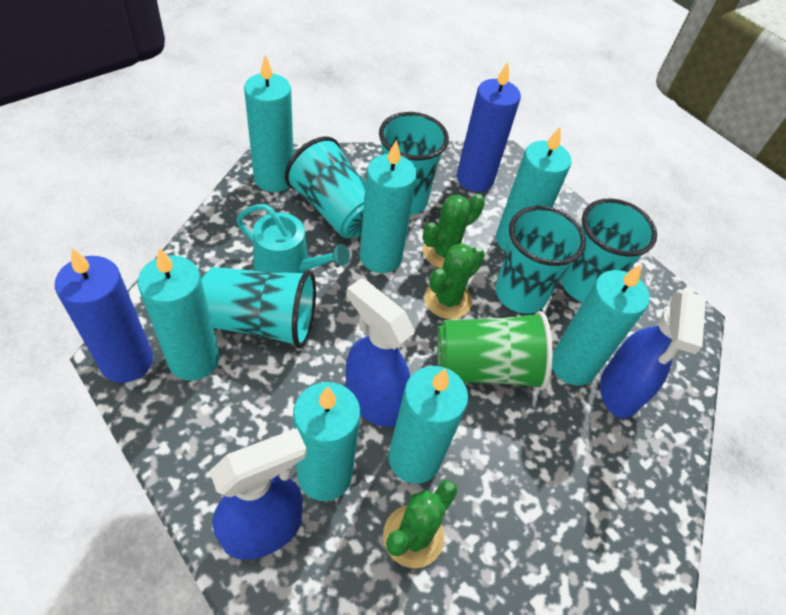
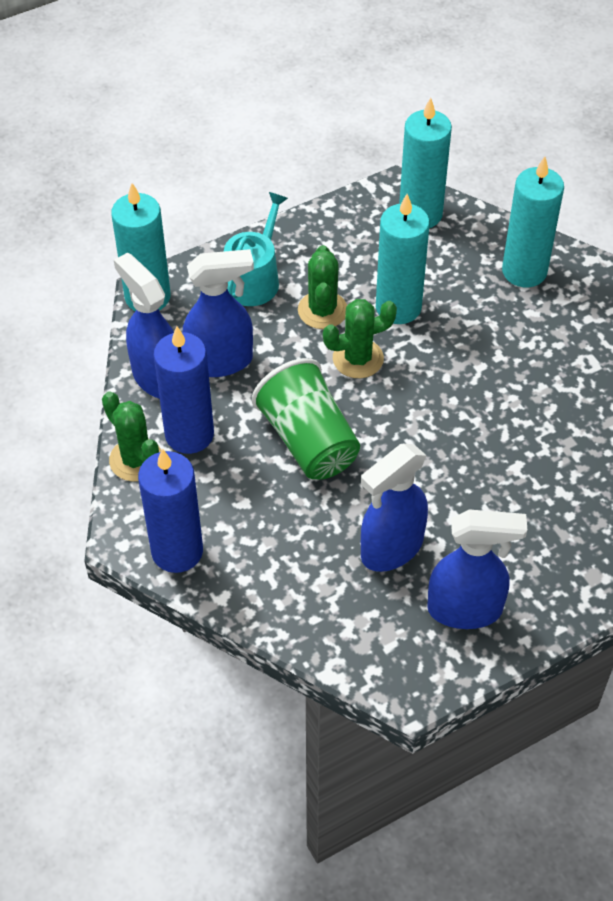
blue spray bottle: 3 -> 4
turquoise candle: 7 -> 4
turquoise cup: 5 -> 0

